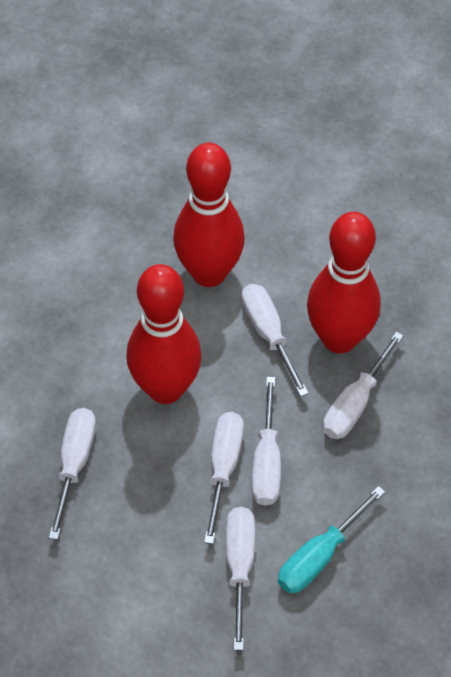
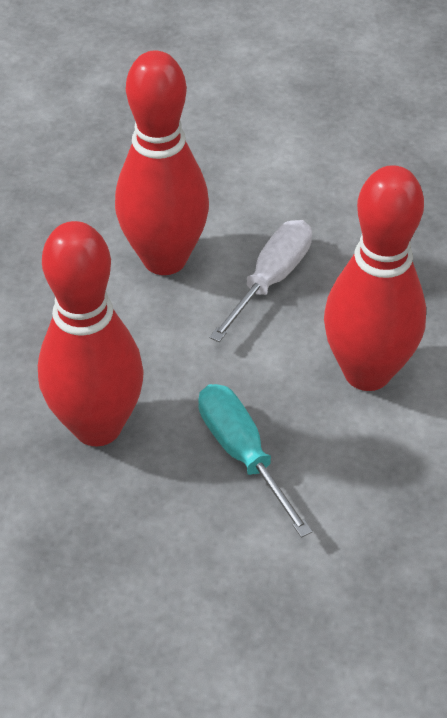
white screwdriver: 6 -> 1

